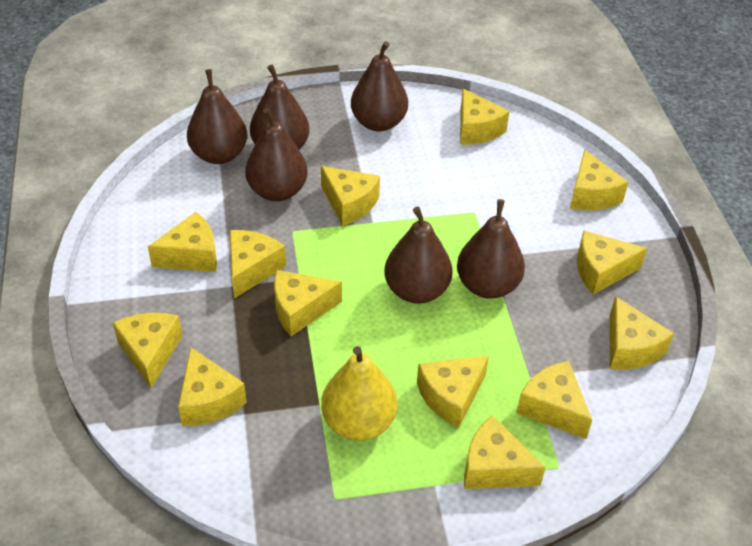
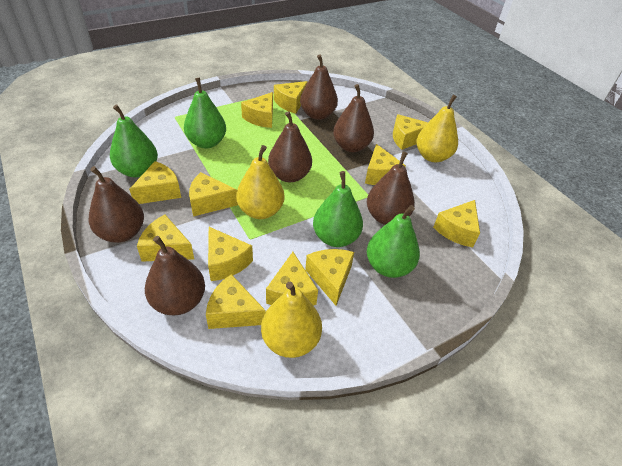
green pear: 0 -> 4
yellow cheese: 13 -> 12
yellow pear: 1 -> 3

